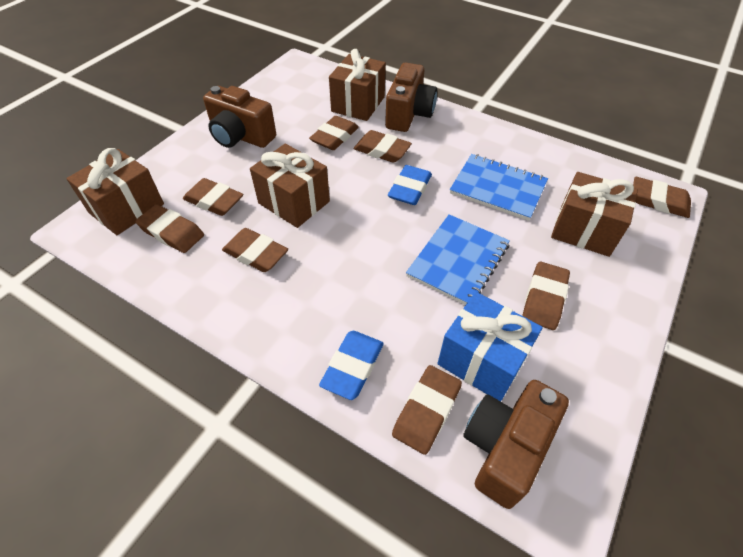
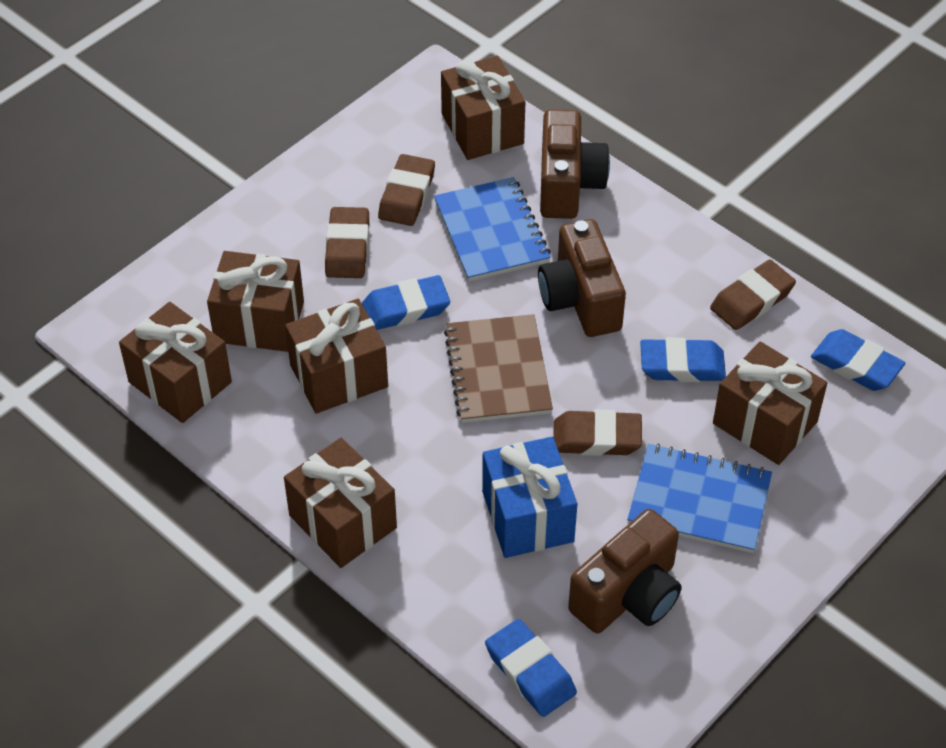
blue eraser: 2 -> 4
brown eraser: 8 -> 4
brown gift: 4 -> 6
brown notebook: 0 -> 1

